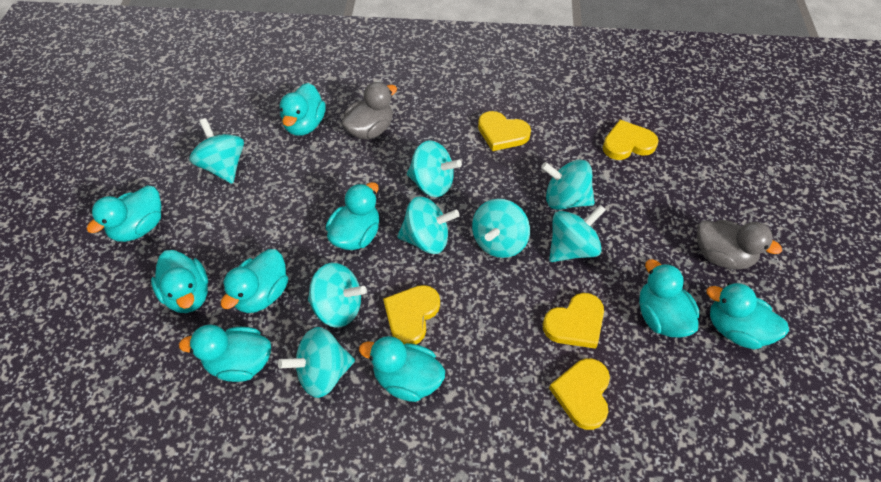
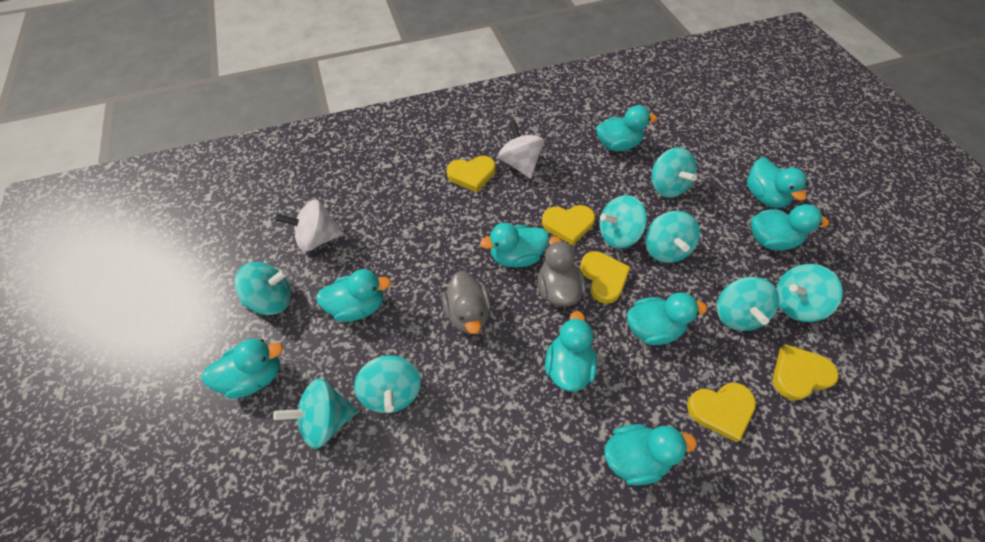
white spinning top: 0 -> 2

